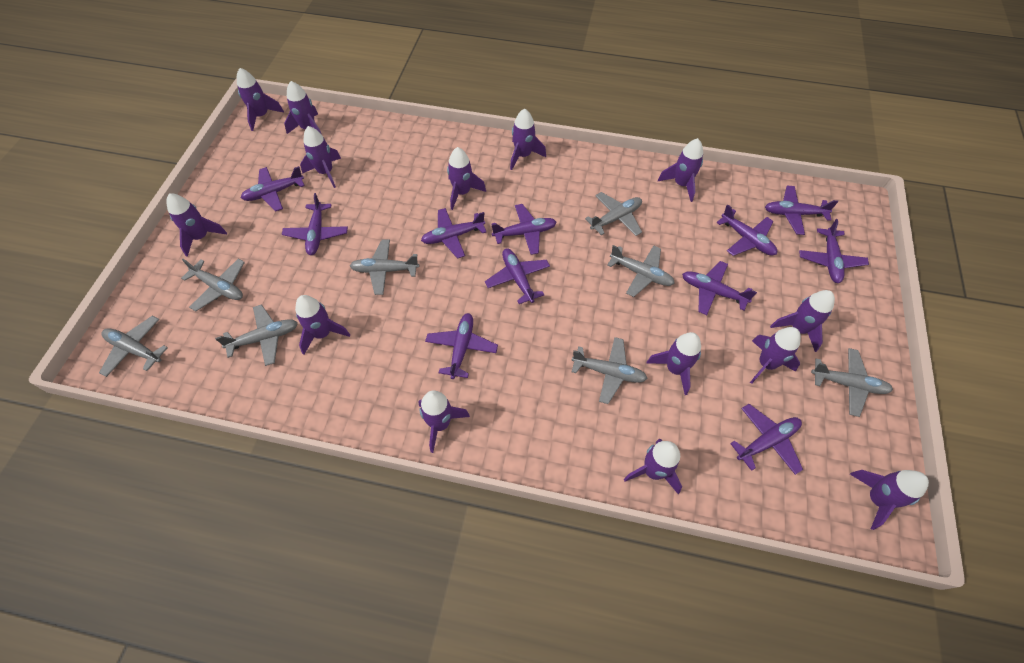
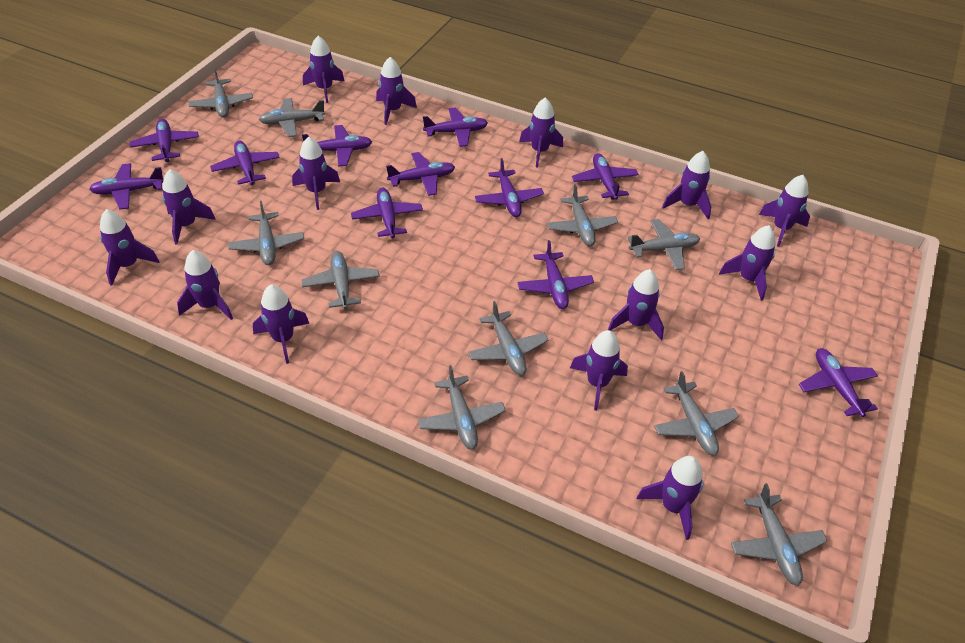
grey plane: 8 -> 10

